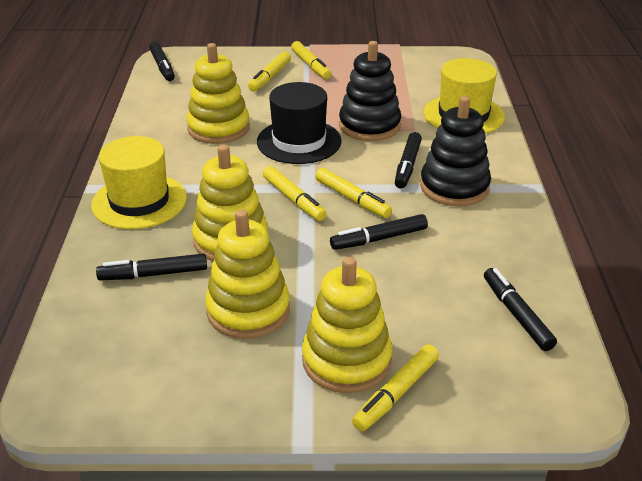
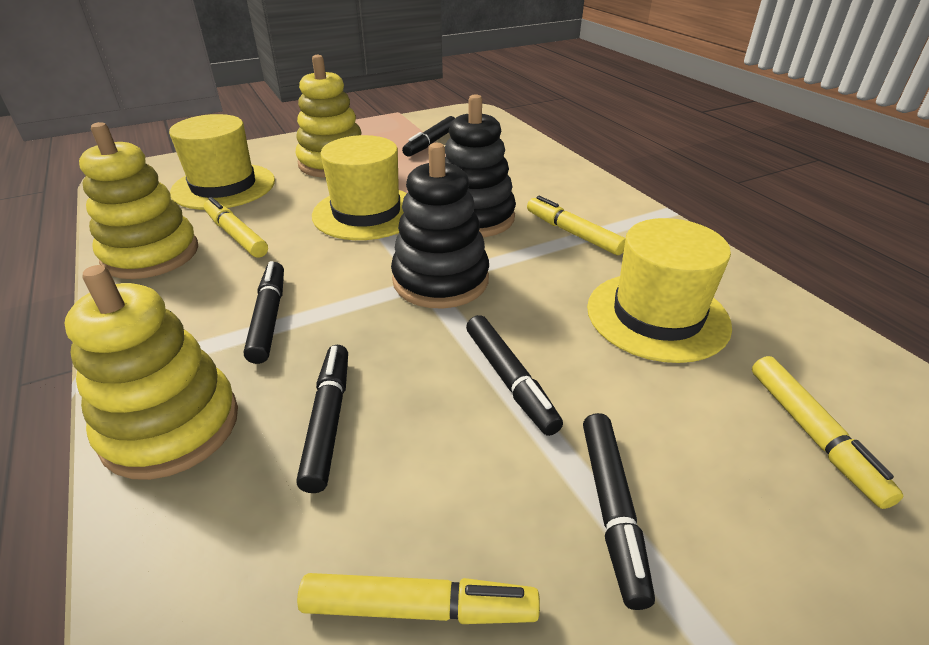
black hat: 1 -> 0
yellow hat: 2 -> 3
yellow marker: 5 -> 4
yellow stacking toy: 4 -> 3

